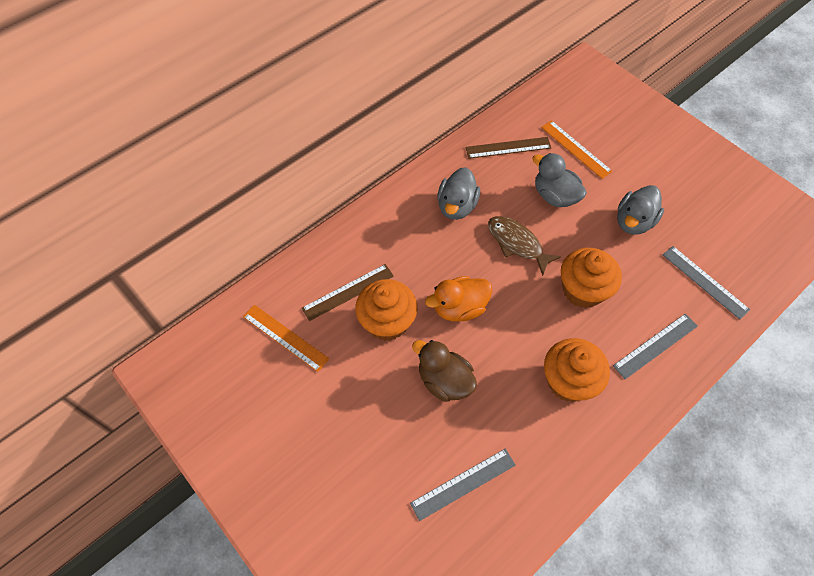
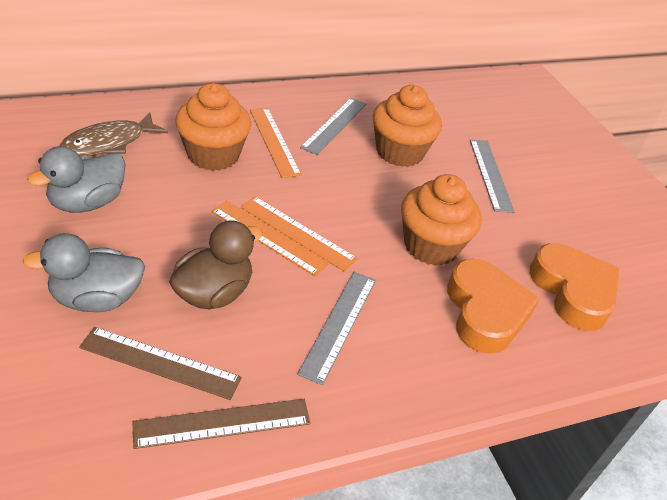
grey duck: 3 -> 2
orange duck: 1 -> 0
orange heart: 0 -> 2
orange ruler: 2 -> 3

